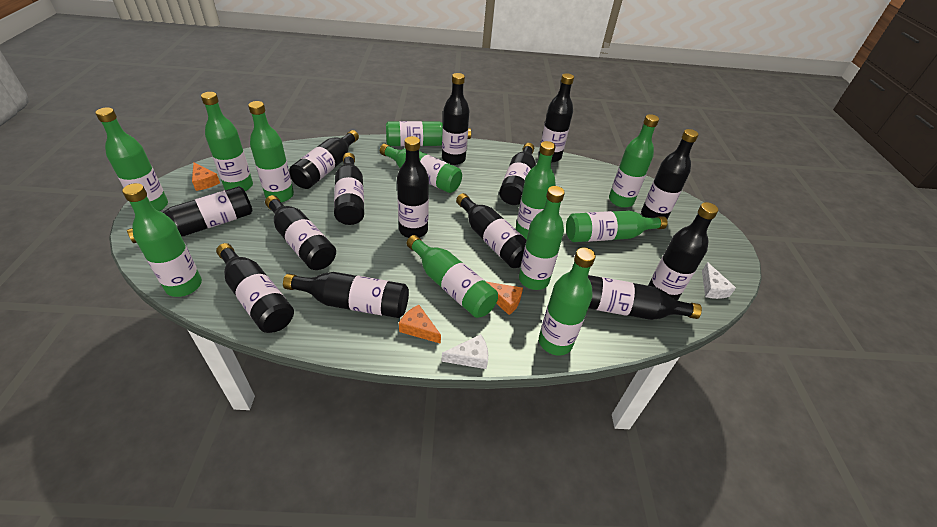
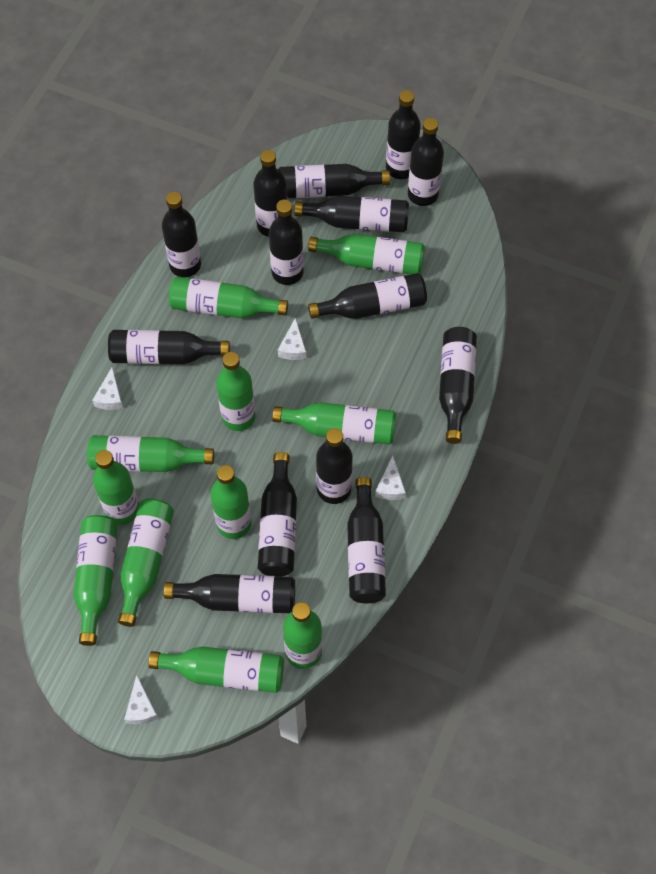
green bottle: 12 -> 11
orange cheese: 3 -> 0
white cheese: 2 -> 4

